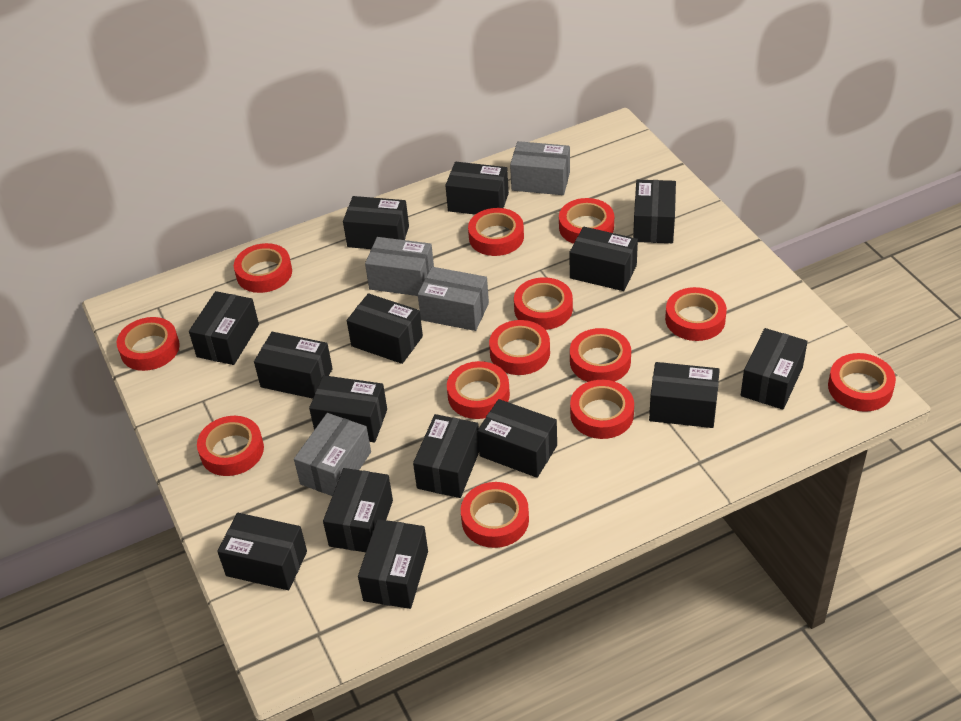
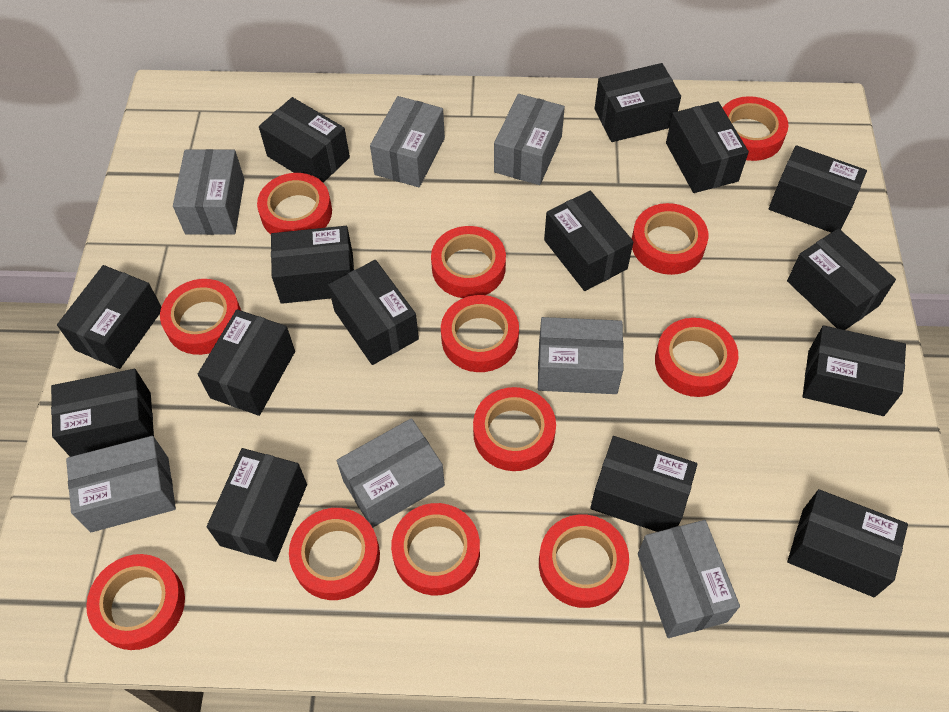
grey box: 4 -> 7
red tape: 13 -> 12

